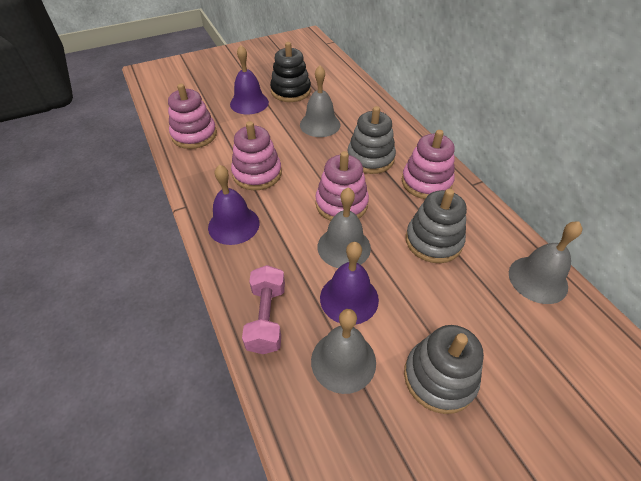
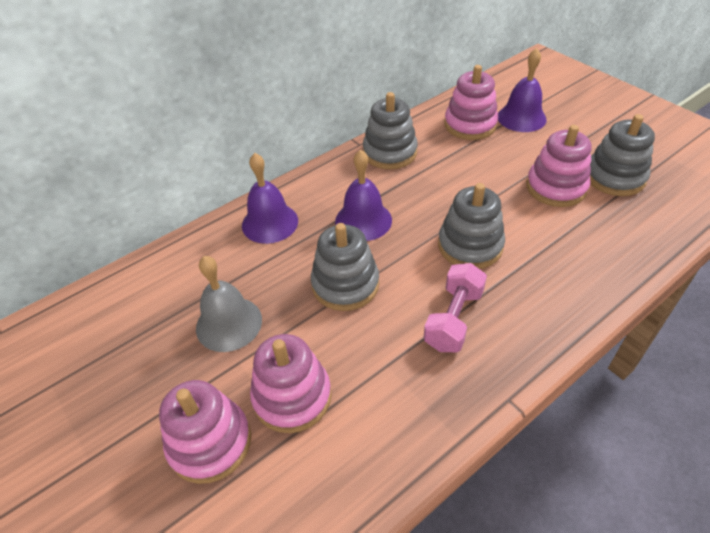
black stacking toy: 1 -> 0
grey bell: 4 -> 1
grey stacking toy: 3 -> 4

